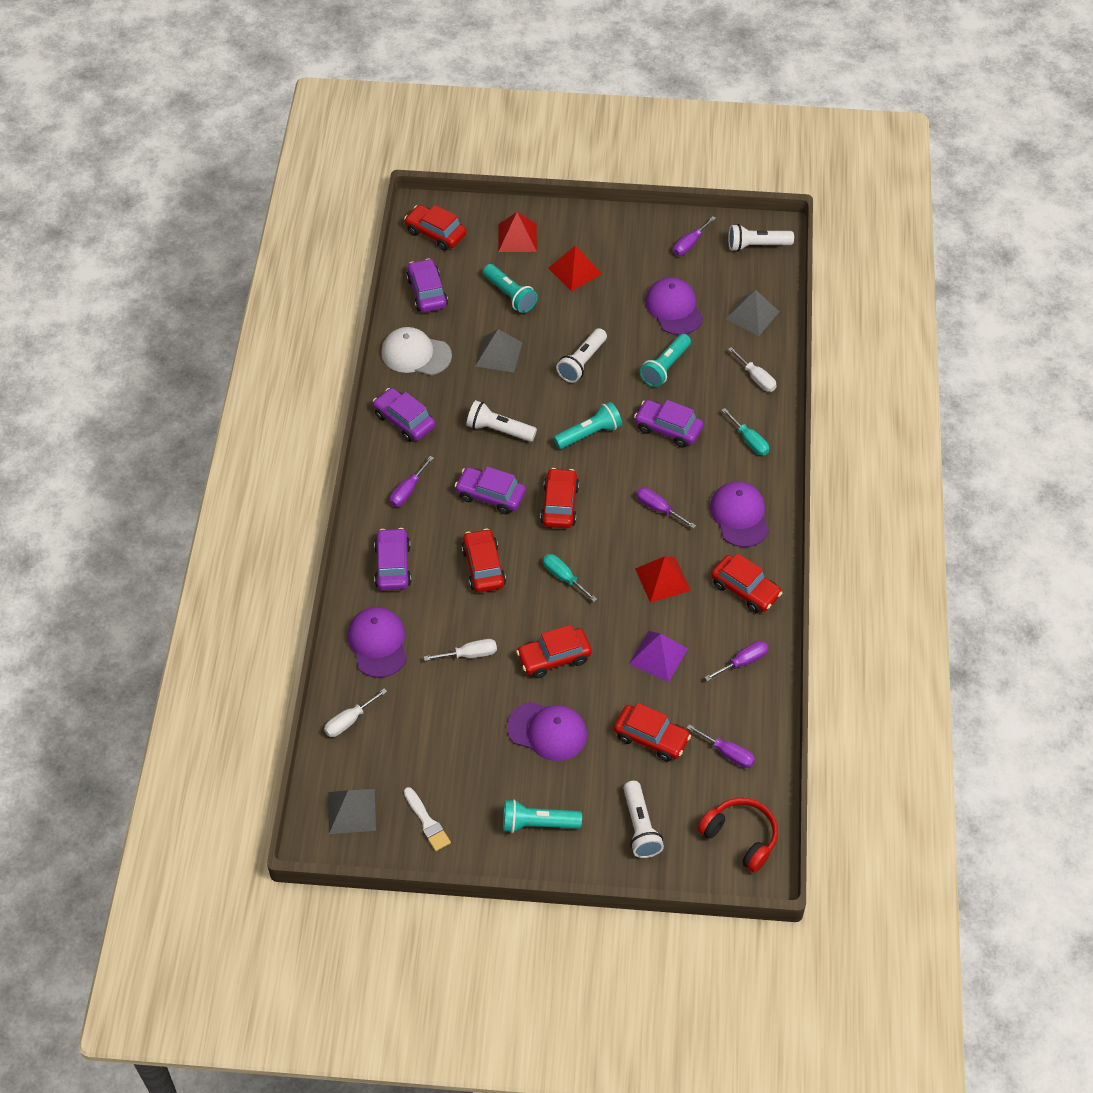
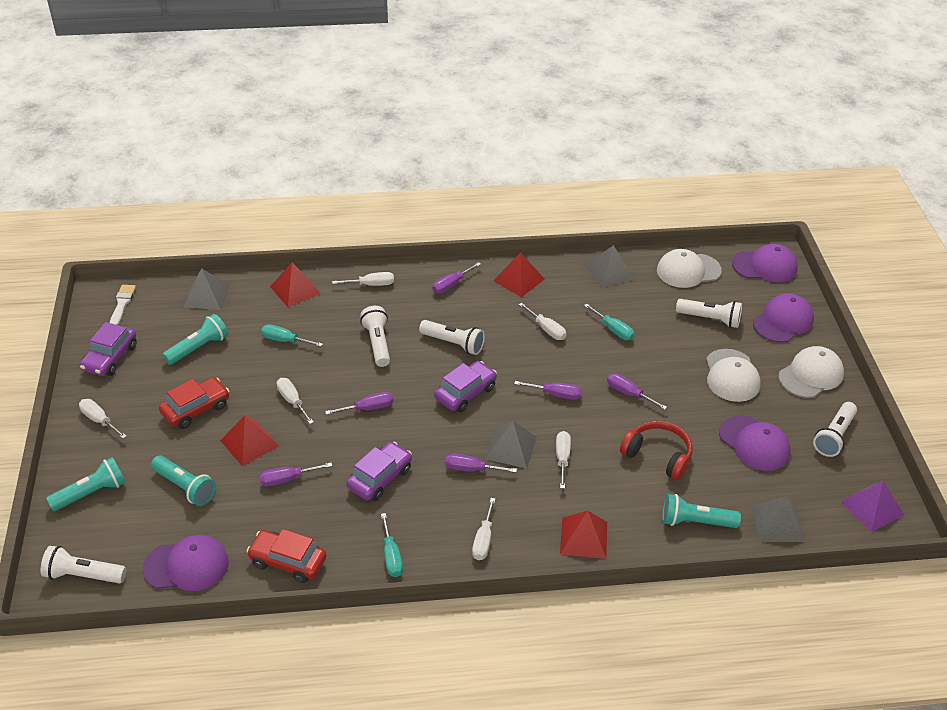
grey pyramid: 3 -> 4
purple car: 5 -> 3
purple screwdriver: 5 -> 6
red car: 6 -> 2
red pyramid: 3 -> 4
turquoise screwdriver: 2 -> 3
white cap: 1 -> 3
white flashlight: 4 -> 5
white screwdriver: 3 -> 6

